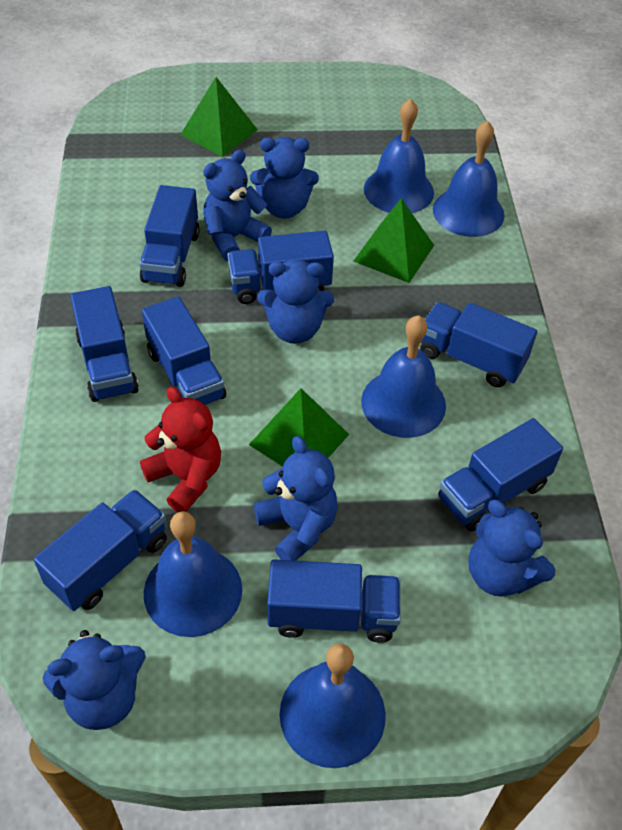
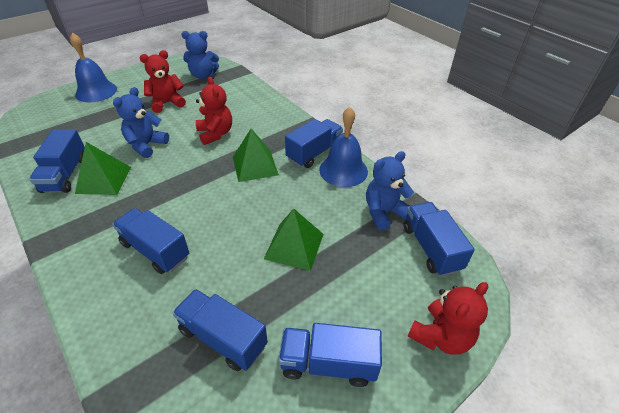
blue bell: 5 -> 2
blue teddy bear: 6 -> 3
blue truck: 8 -> 6
red teddy bear: 1 -> 3

